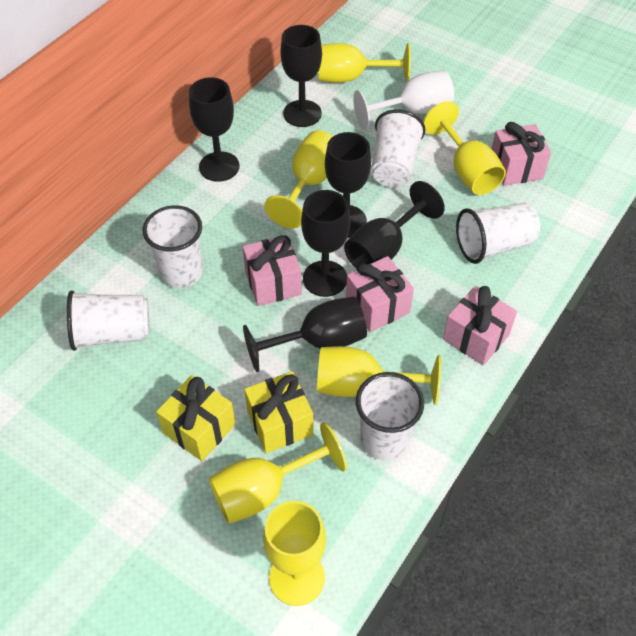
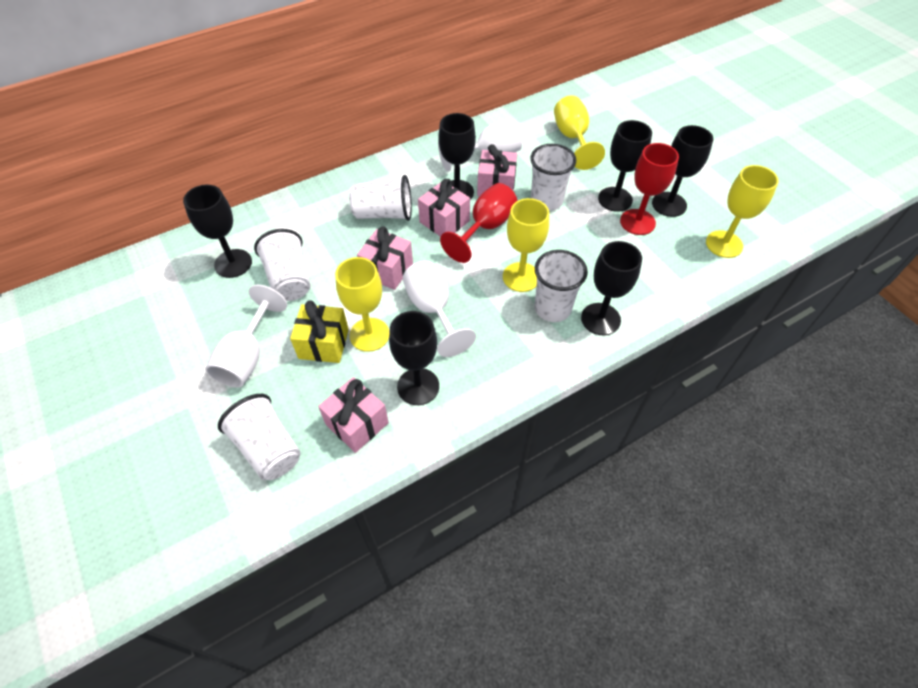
red goblet: 0 -> 2
white goblet: 1 -> 3
yellow gift: 2 -> 1
yellow goblet: 6 -> 4

